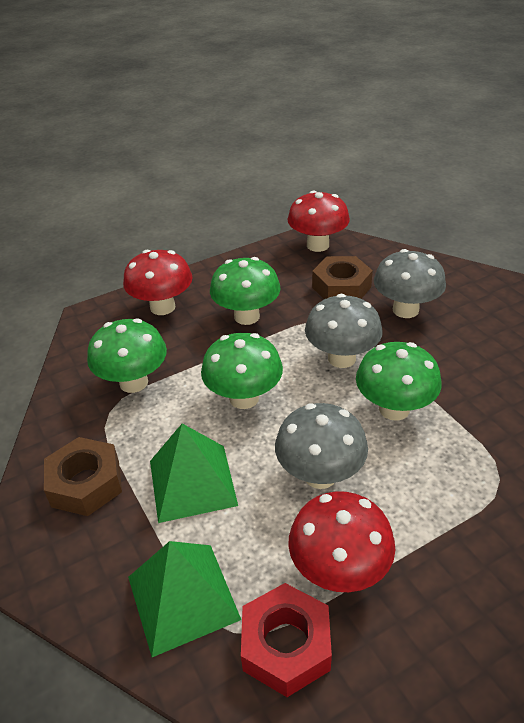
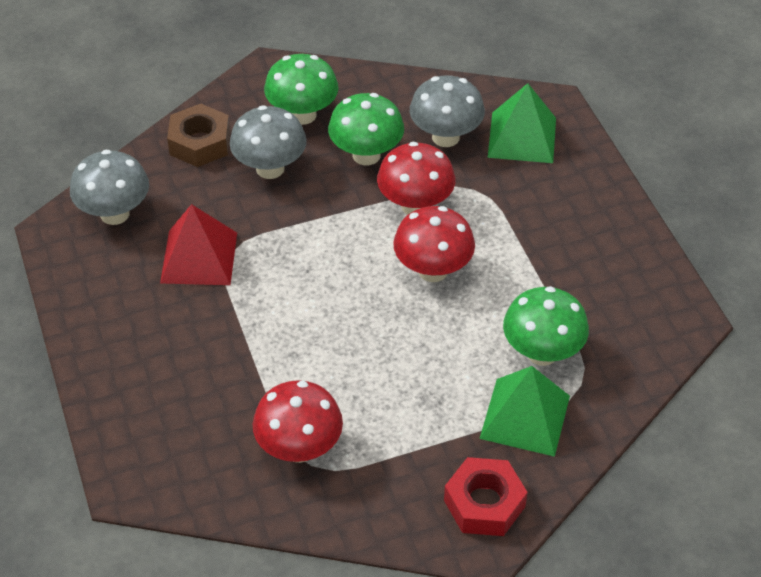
brown nut: 2 -> 1
green mushroom: 4 -> 3
red pyramid: 0 -> 1

